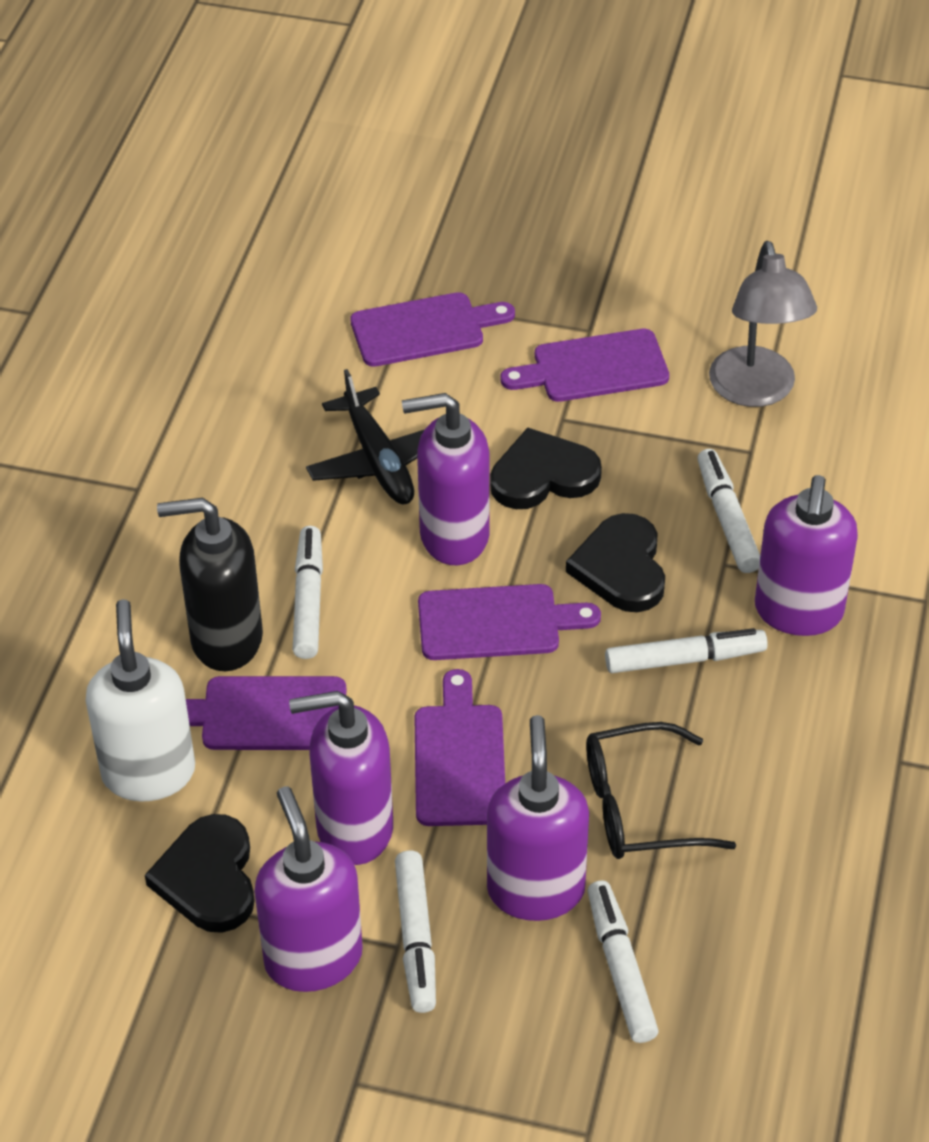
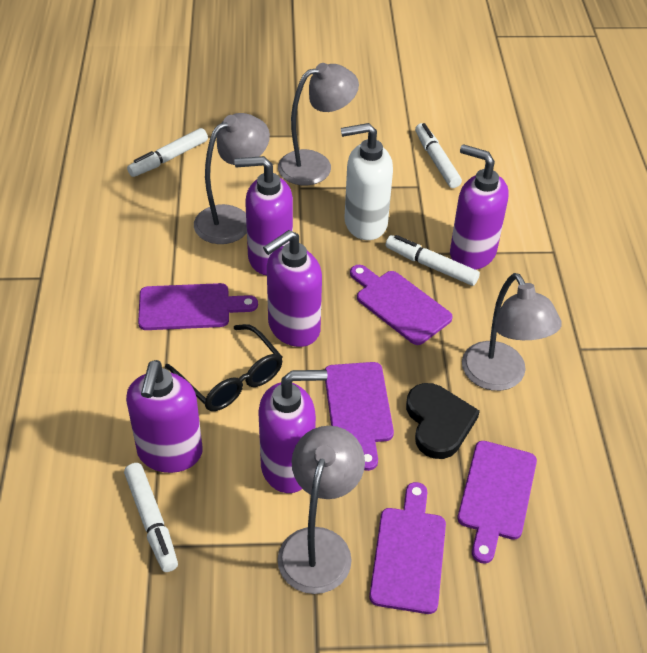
black heart: 3 -> 1
black plane: 1 -> 0
black soap dispenser: 1 -> 0
grey lamp: 1 -> 4
white marker: 5 -> 4

